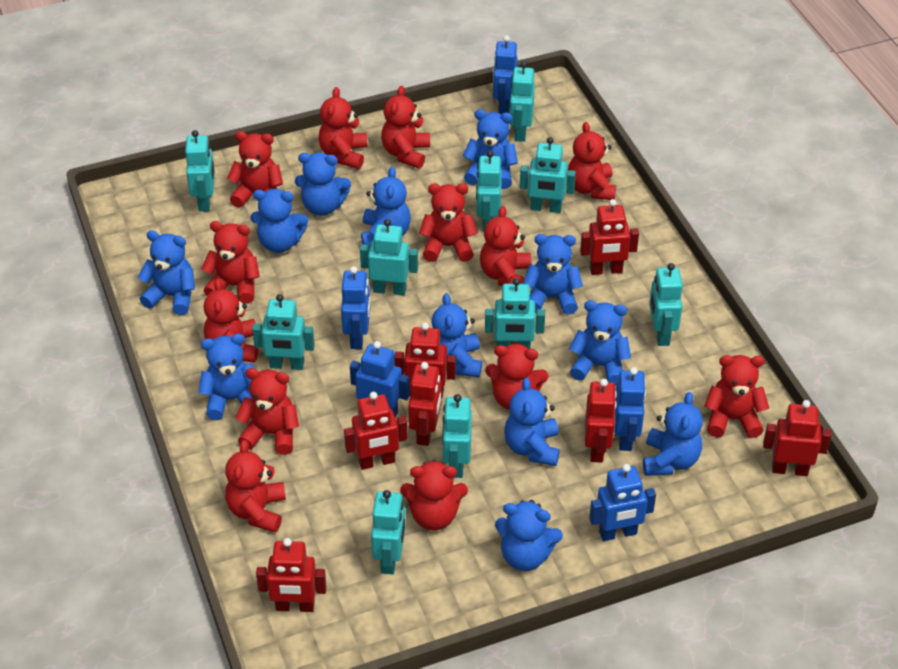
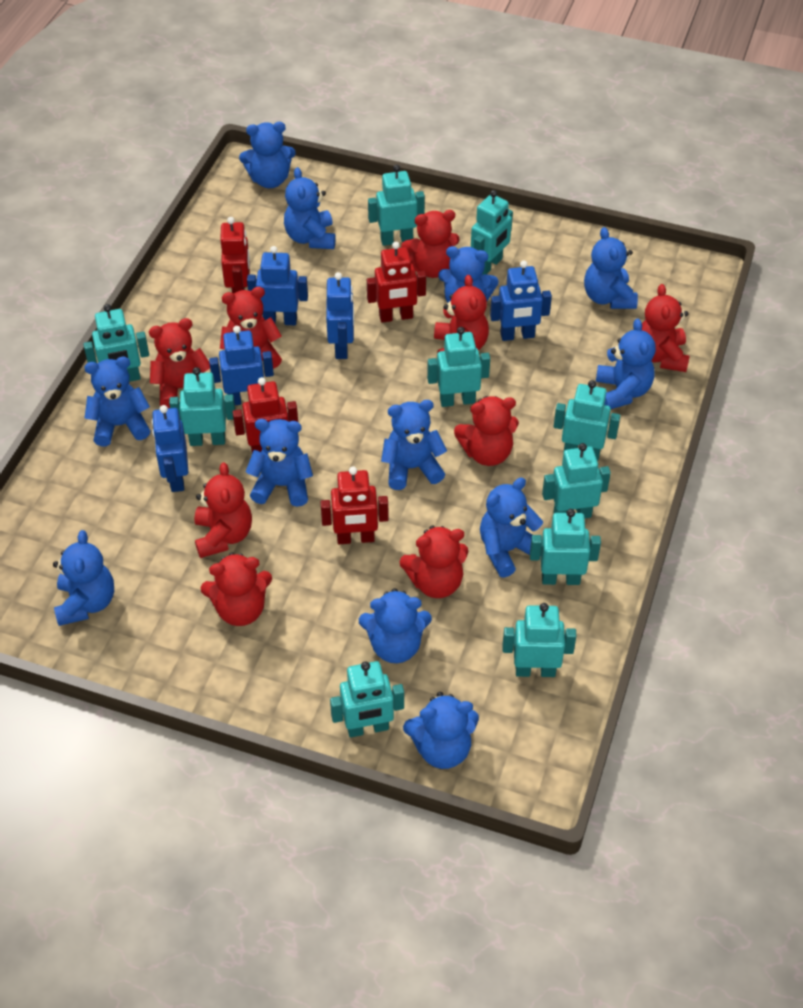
red robot: 7 -> 4
red teddy bear: 13 -> 9

